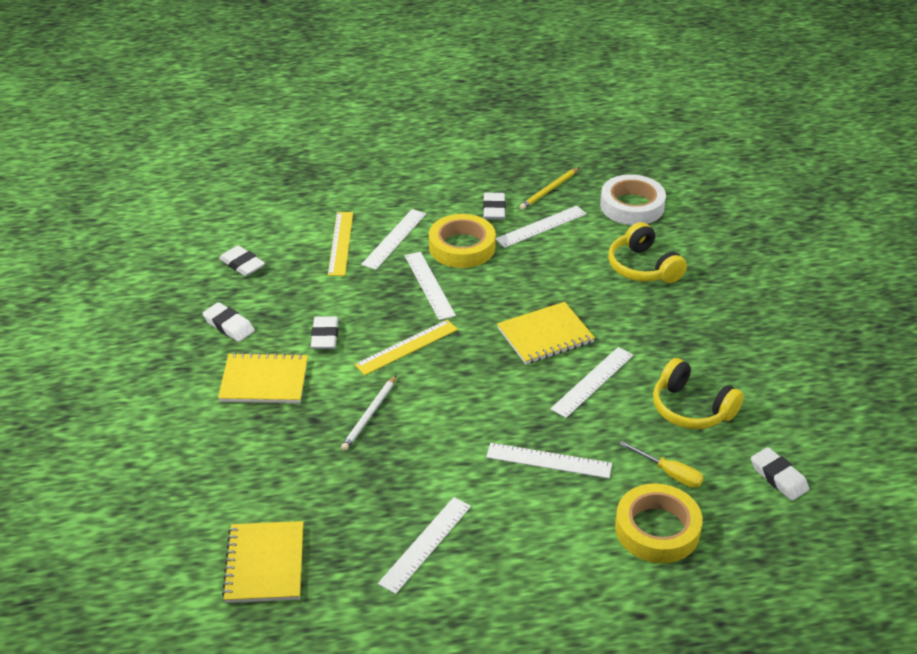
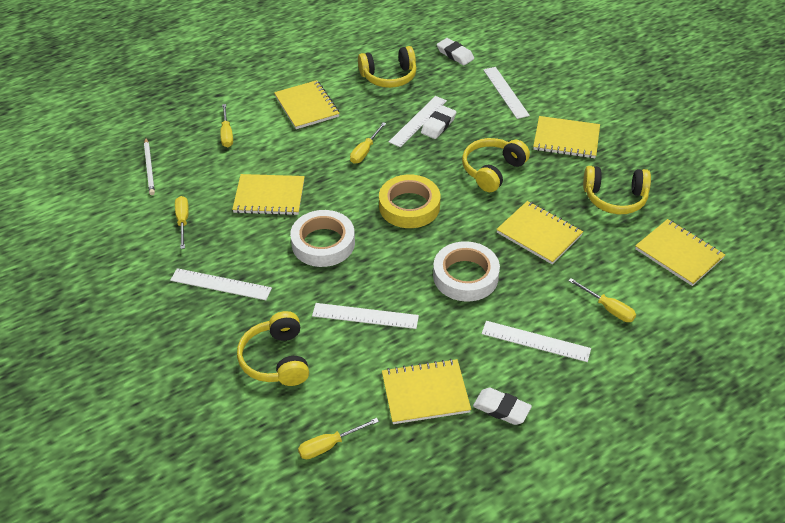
white eraser: 5 -> 3
white ruler: 6 -> 5
white tape: 1 -> 2
yellow headphones: 2 -> 4
yellow notebook: 3 -> 6
yellow pencil: 1 -> 0
yellow ruler: 2 -> 0
yellow screwdriver: 1 -> 5
yellow tape: 2 -> 1

